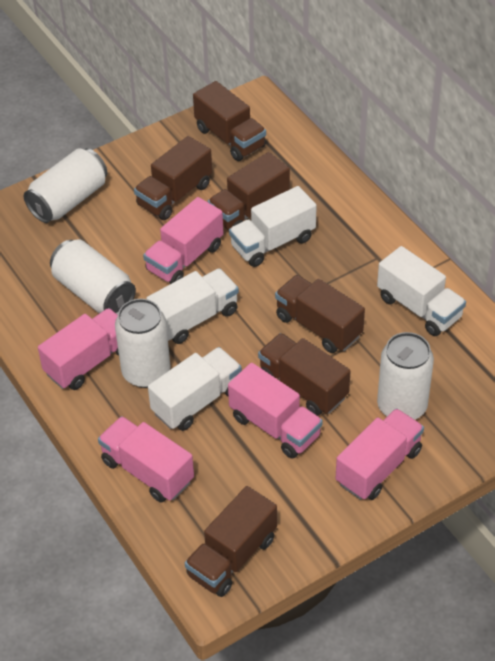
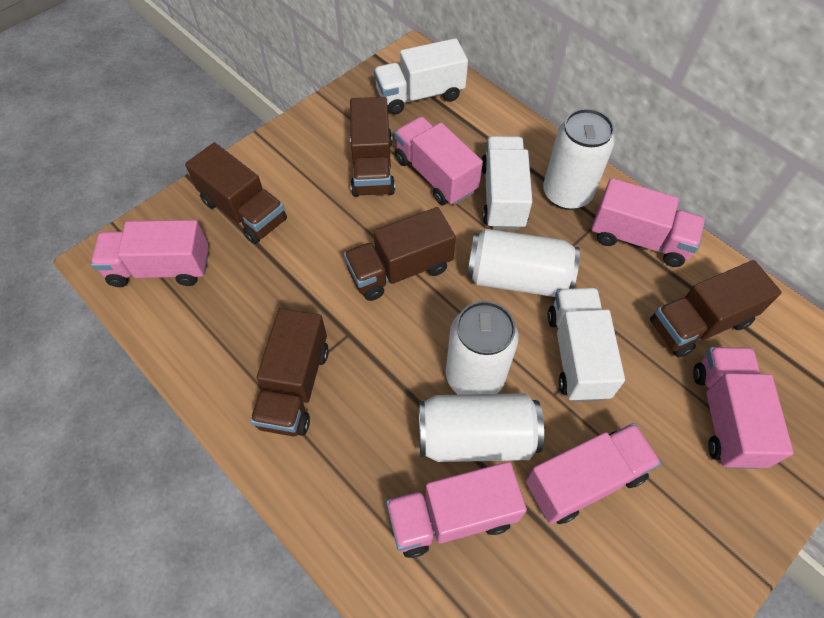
brown truck: 6 -> 5
pink truck: 5 -> 6
white truck: 4 -> 3

